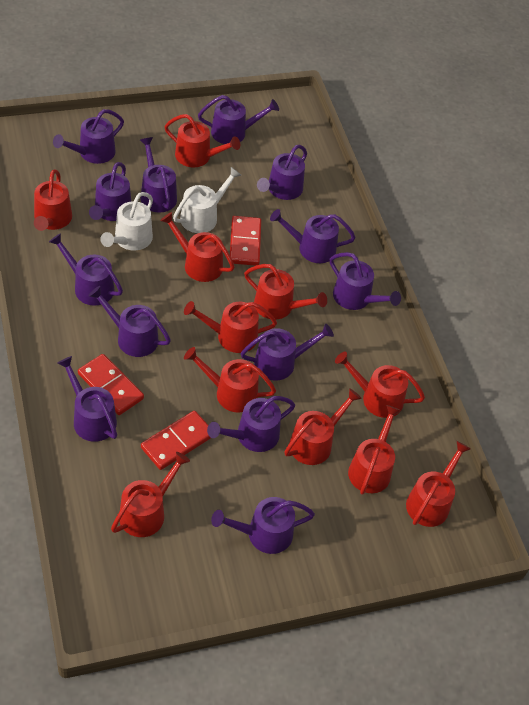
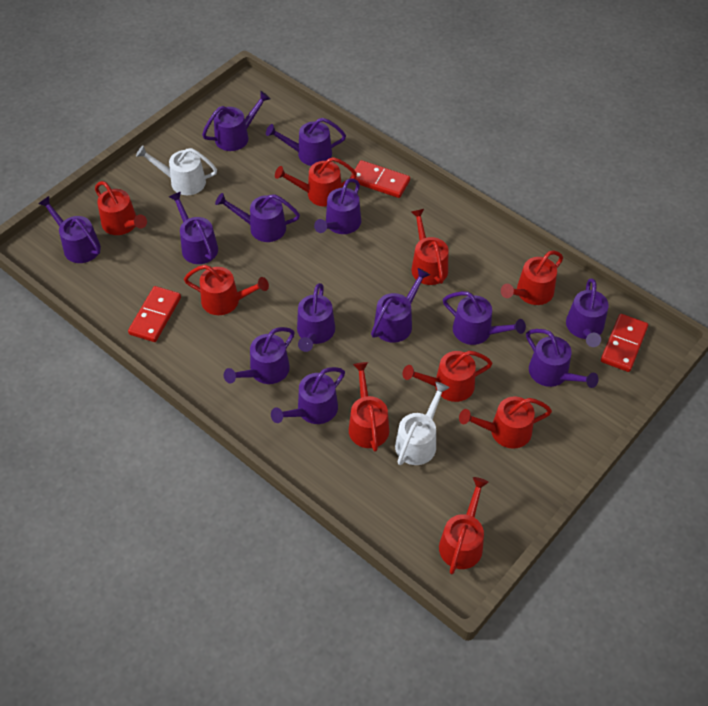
red watering can: 11 -> 9

